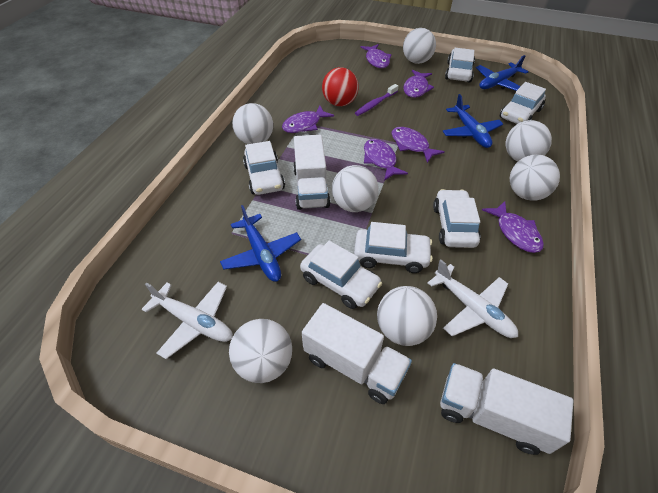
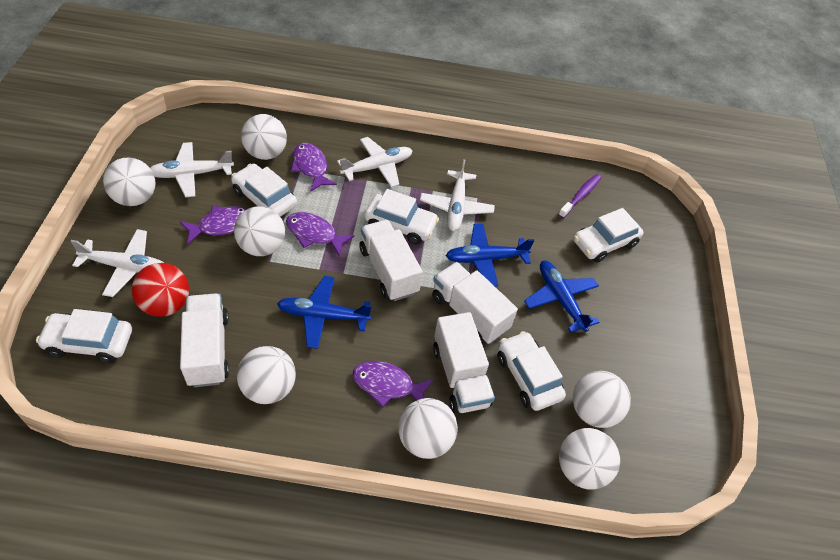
purple fish: 6 -> 4
white car: 6 -> 5
white plane: 2 -> 4
white truck: 3 -> 4

